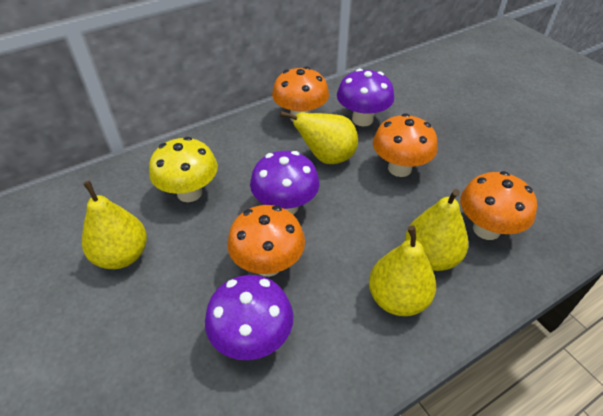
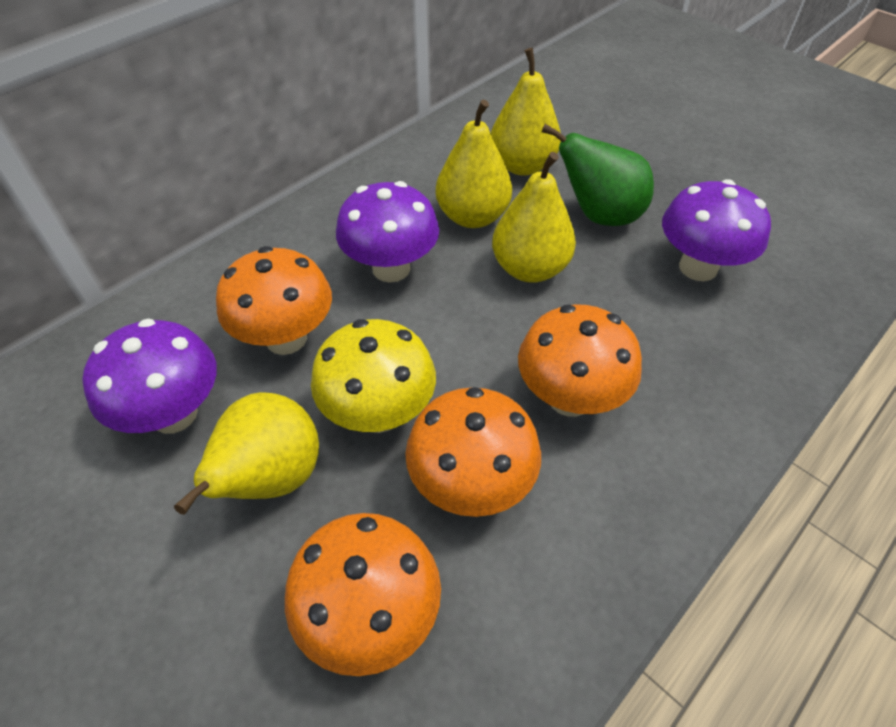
green pear: 0 -> 1

